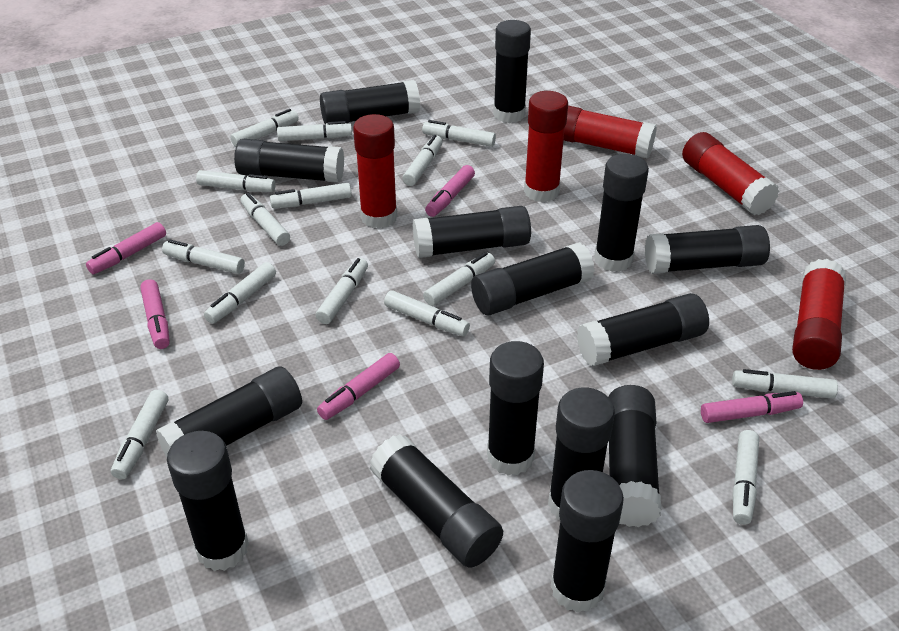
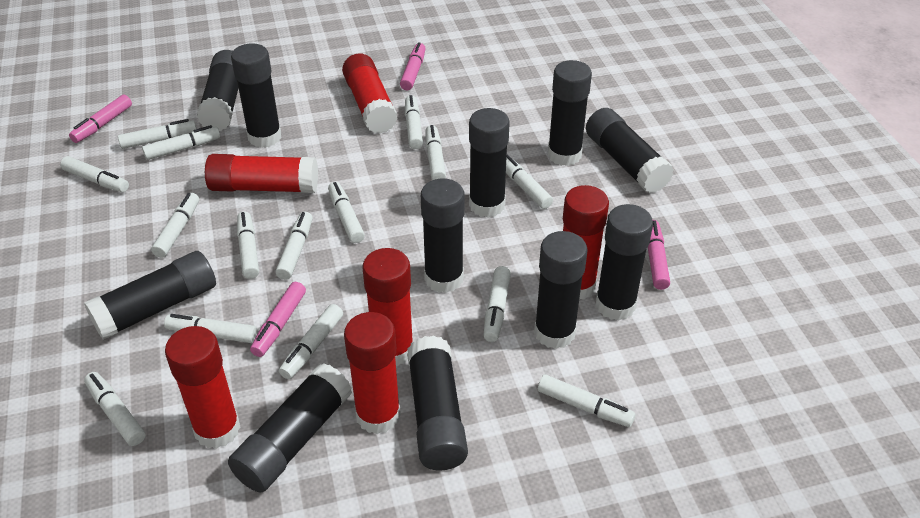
black glue stick: 15 -> 11
pink marker: 5 -> 4
red glue stick: 5 -> 6

